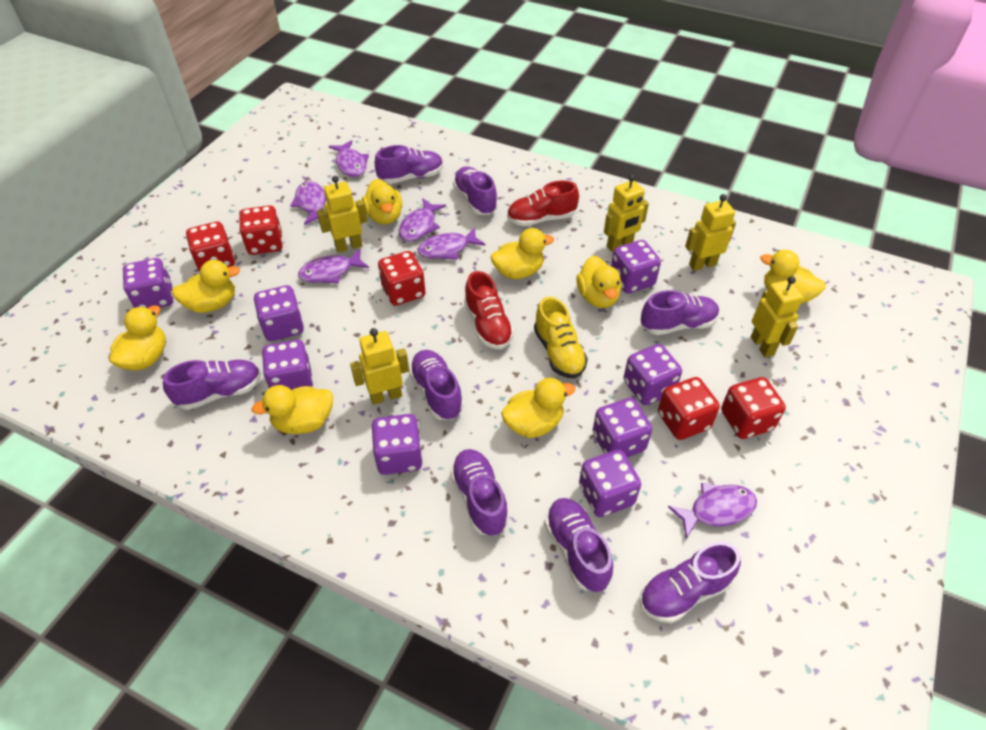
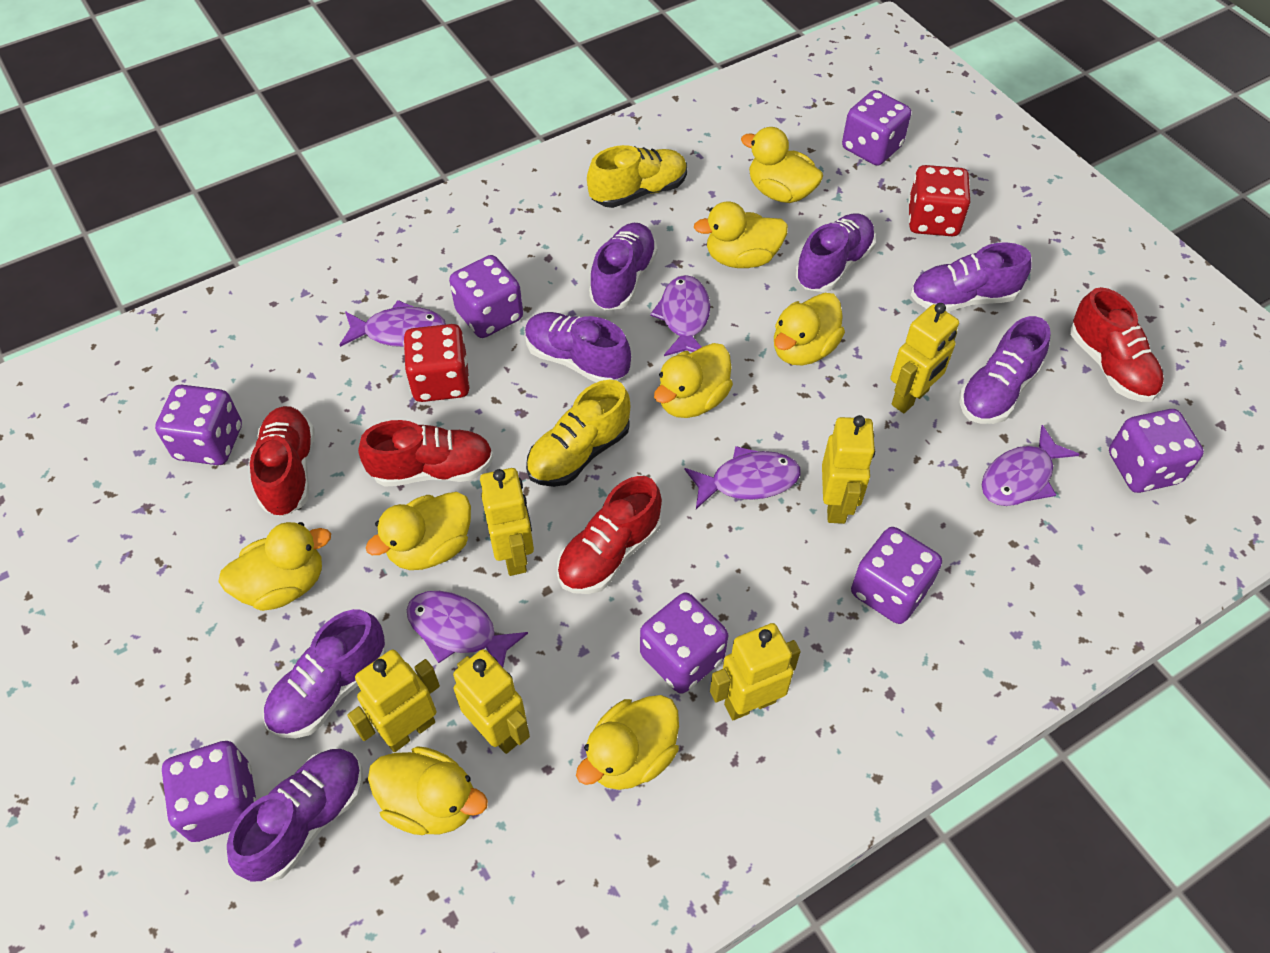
purple dice: 8 -> 7
purple fish: 6 -> 5
purple shoe: 8 -> 7
red dice: 5 -> 2
red shoe: 2 -> 4
yellow robot: 5 -> 6
yellow shoe: 1 -> 2

